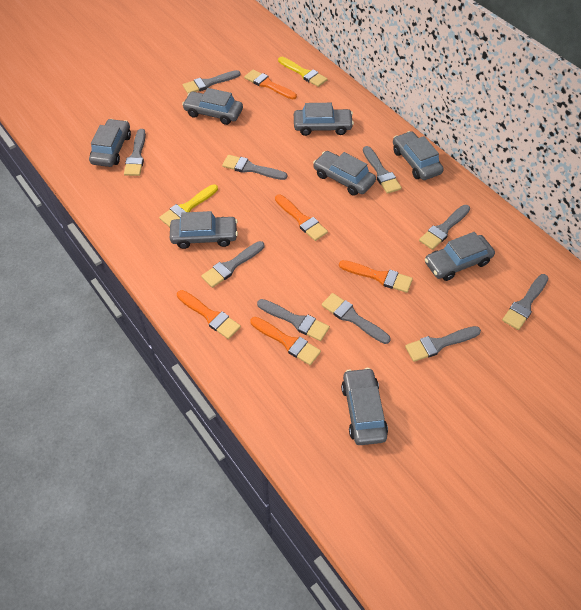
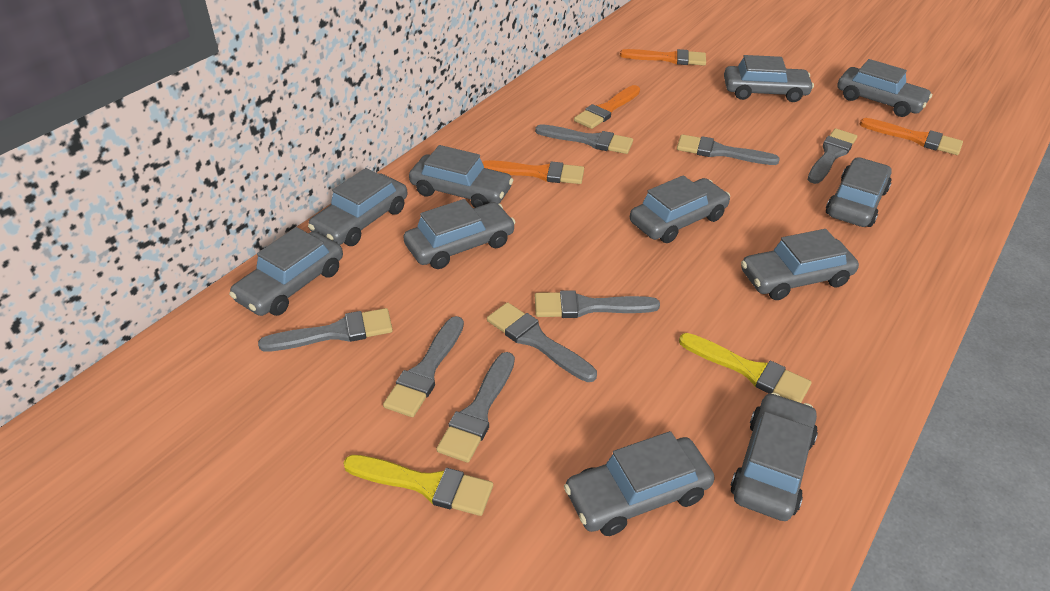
grey brush: 10 -> 8
grey car: 8 -> 11
orange brush: 5 -> 4

